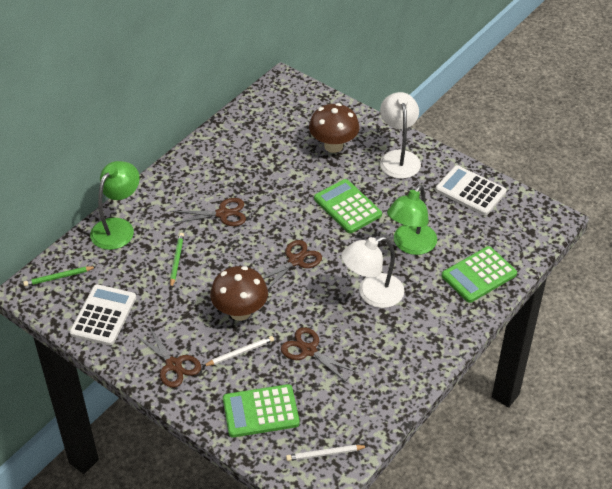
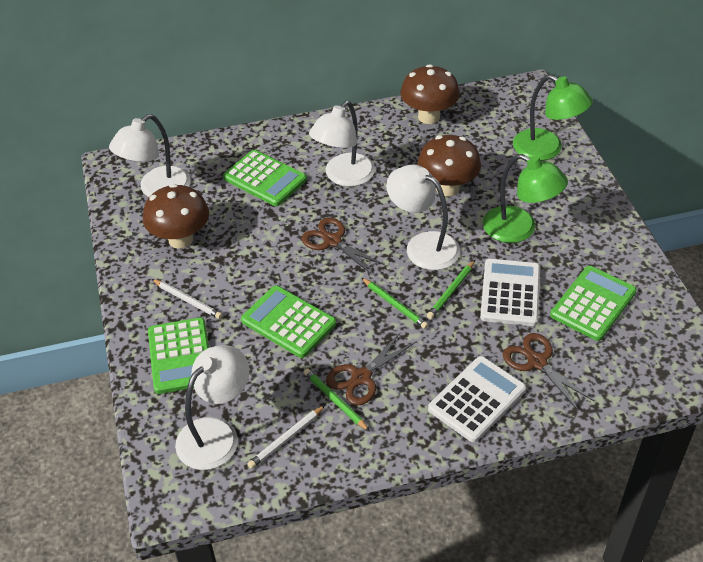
brown mushroom: 2 -> 3
brown scissors: 4 -> 3
green calculator: 3 -> 4
green pencil: 2 -> 3
white lamp: 2 -> 4

